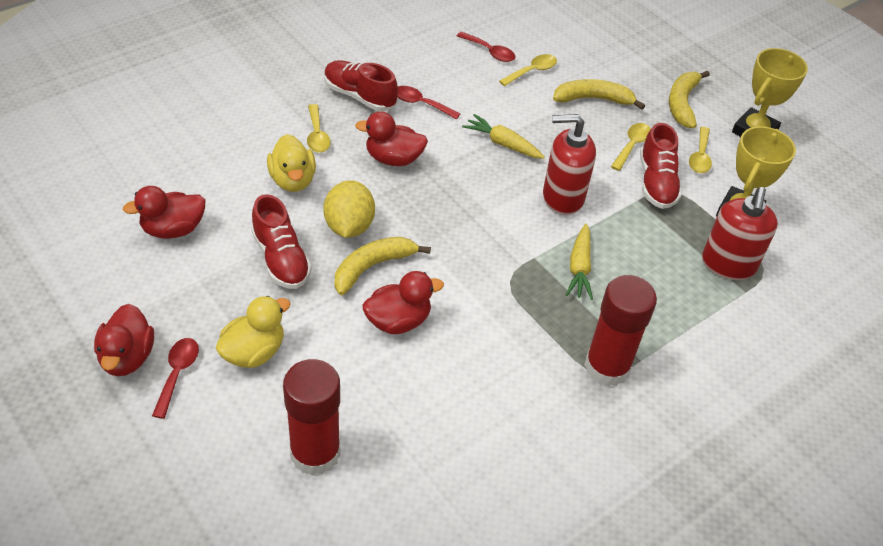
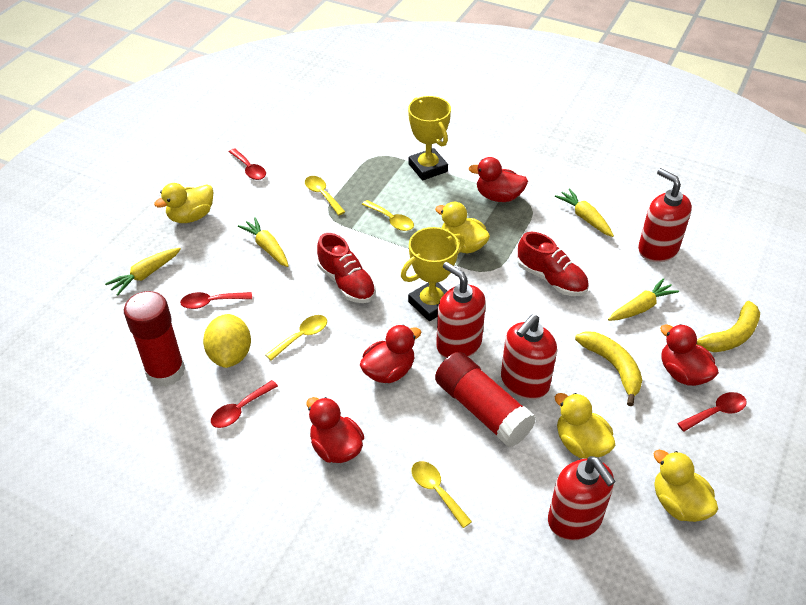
red shoe: 3 -> 2
red soap dispenser: 2 -> 4
red spoon: 3 -> 4
yellow banana: 3 -> 2
yellow carrot: 2 -> 4
yellow duck: 2 -> 4

